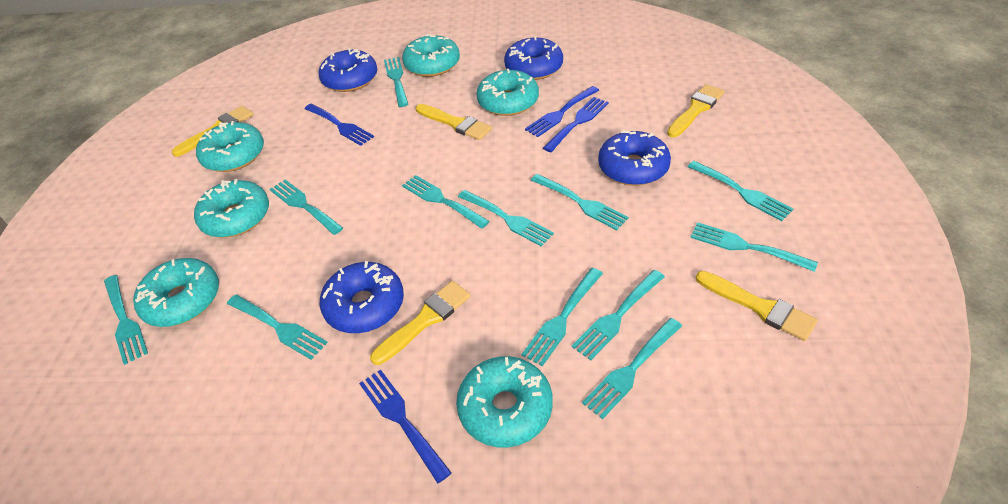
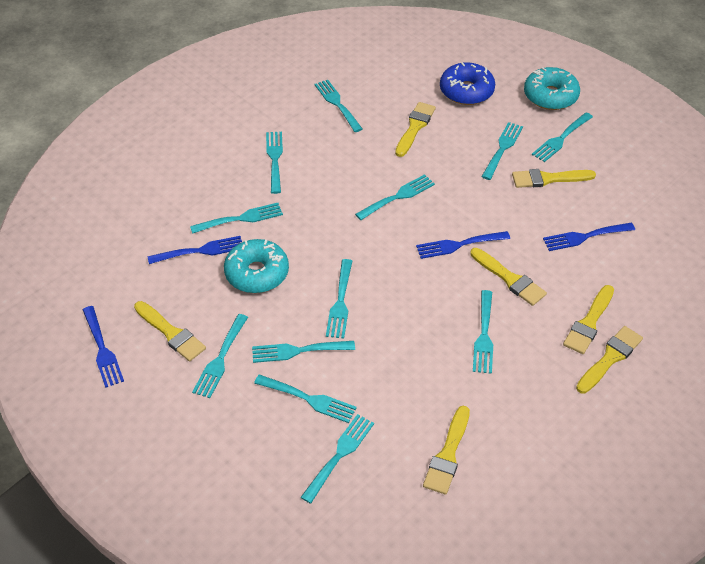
blue donut: 4 -> 1
turquoise donut: 6 -> 2
yellow brush: 5 -> 7

